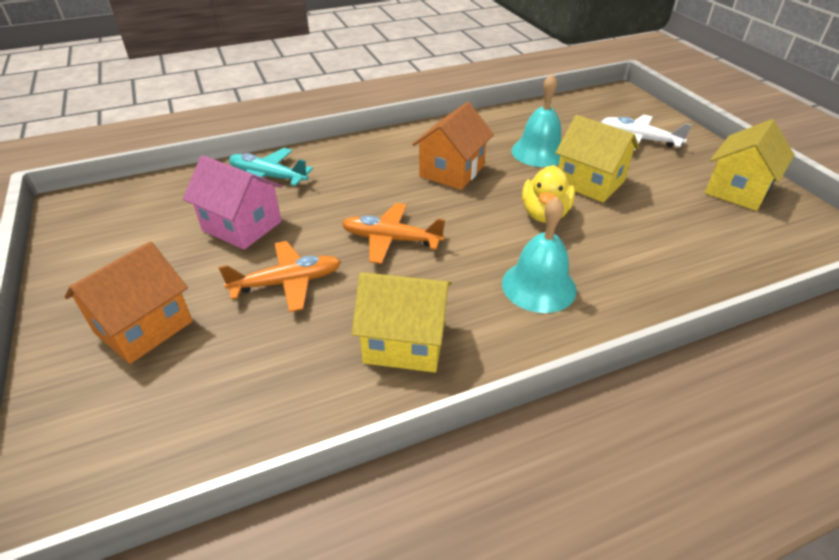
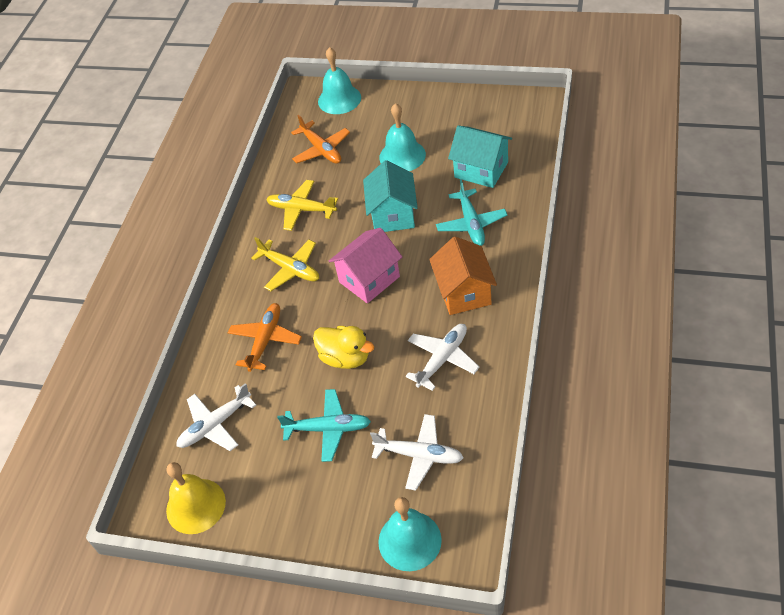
orange house: 2 -> 1
turquoise bell: 2 -> 3
turquoise house: 0 -> 2
turquoise plane: 1 -> 2
white plane: 1 -> 3
yellow bell: 0 -> 1
yellow house: 3 -> 0
yellow plane: 0 -> 2

